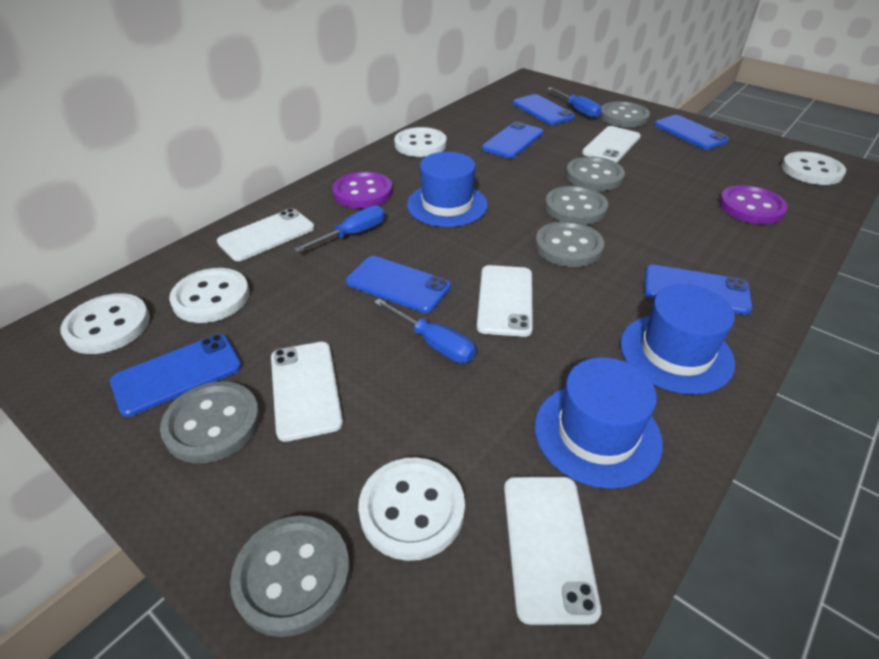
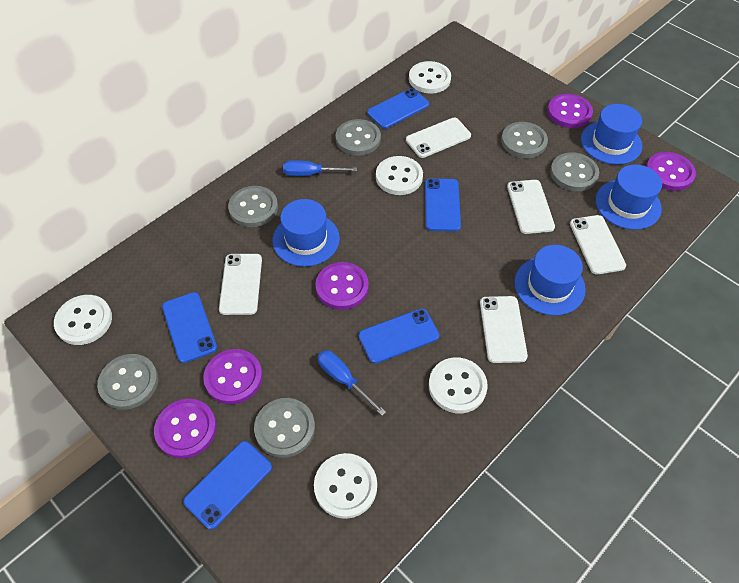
blue hat: 3 -> 4
blue phone: 6 -> 5
blue screwdriver: 3 -> 2
purple button: 2 -> 5

